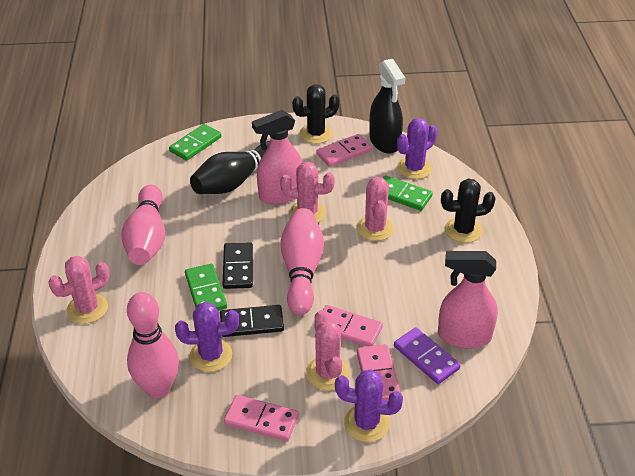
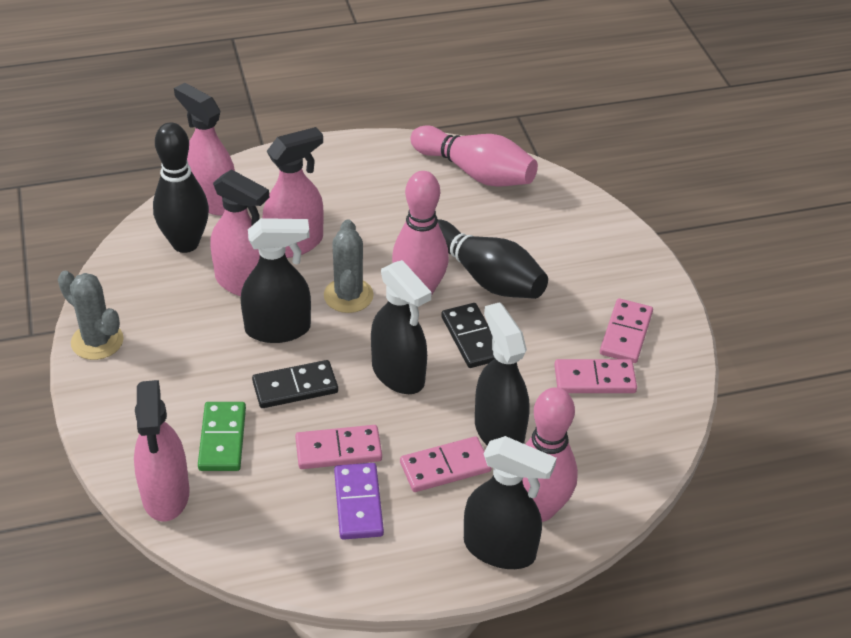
black bowling pin: 1 -> 2
black cactus: 2 -> 0
black spray bottle: 1 -> 4
green domino: 3 -> 1
grey cactus: 0 -> 2
pink cactus: 4 -> 0
pink spray bottle: 2 -> 4
purple cactus: 3 -> 0

